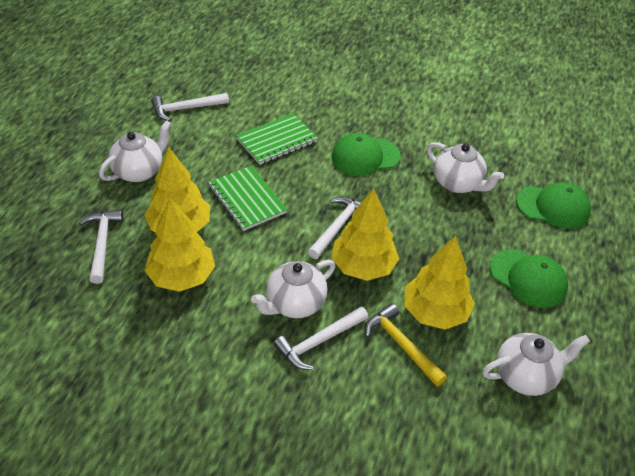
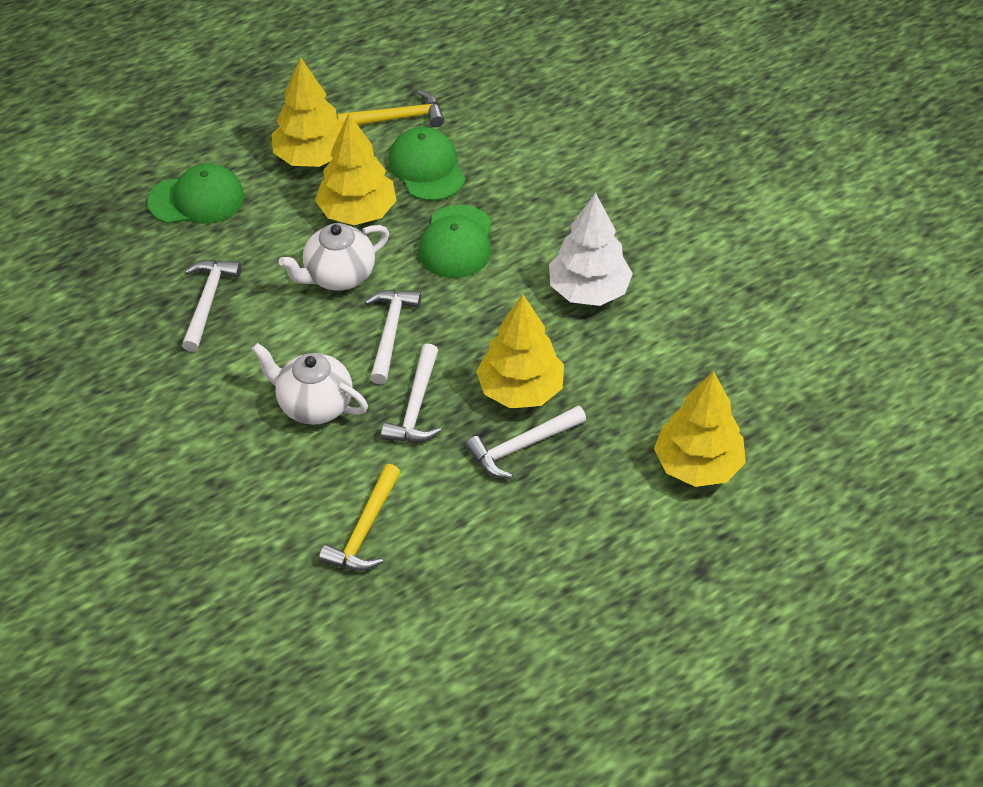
green notebook: 2 -> 0
white teapot: 4 -> 2
white tree: 0 -> 1
yellow hammer: 1 -> 2

